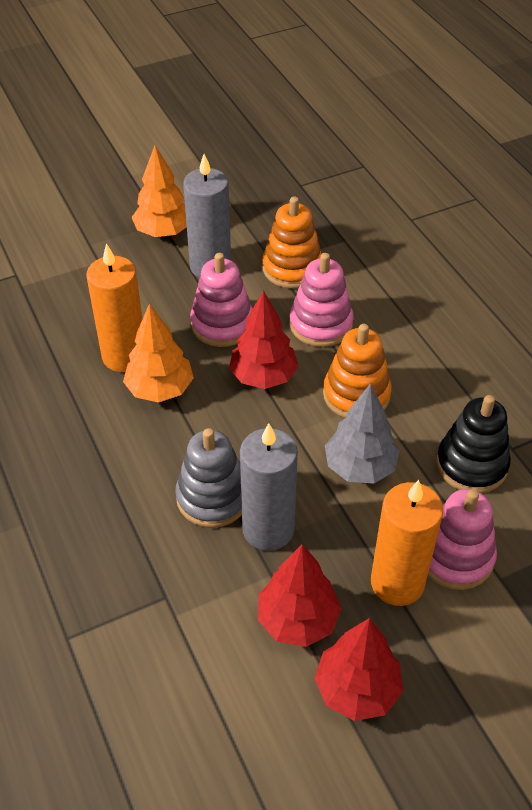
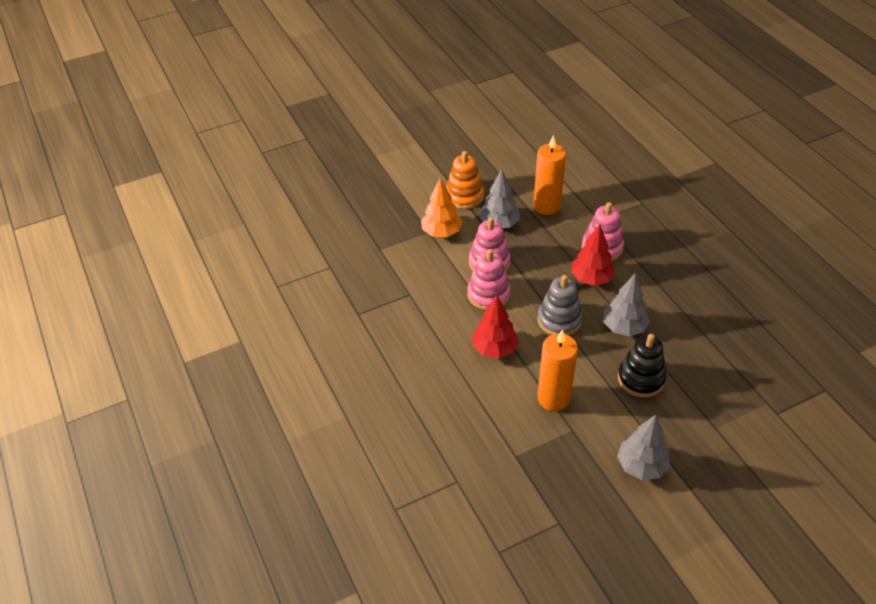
grey candle: 2 -> 0
grey tree: 1 -> 3
orange stacking toy: 2 -> 1
orange tree: 2 -> 1
red tree: 3 -> 2

